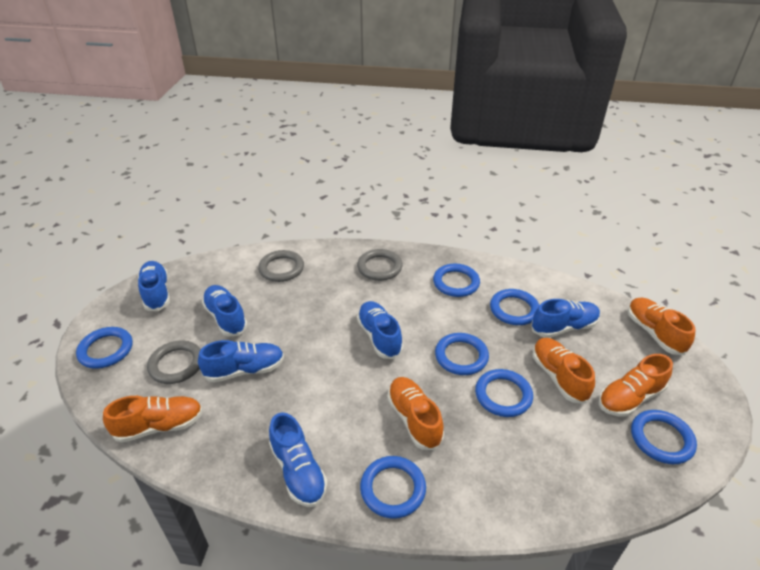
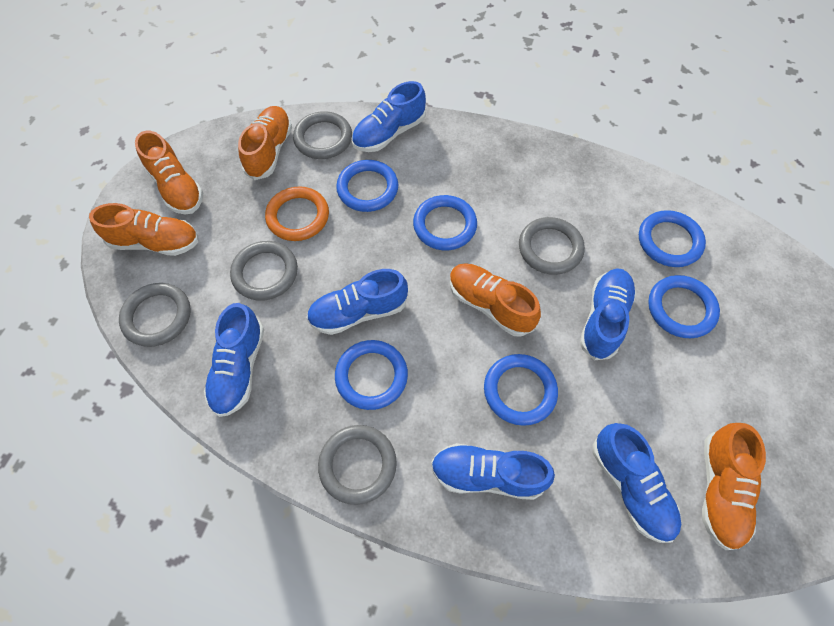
blue ring: 7 -> 6
grey ring: 3 -> 5
orange ring: 0 -> 1

